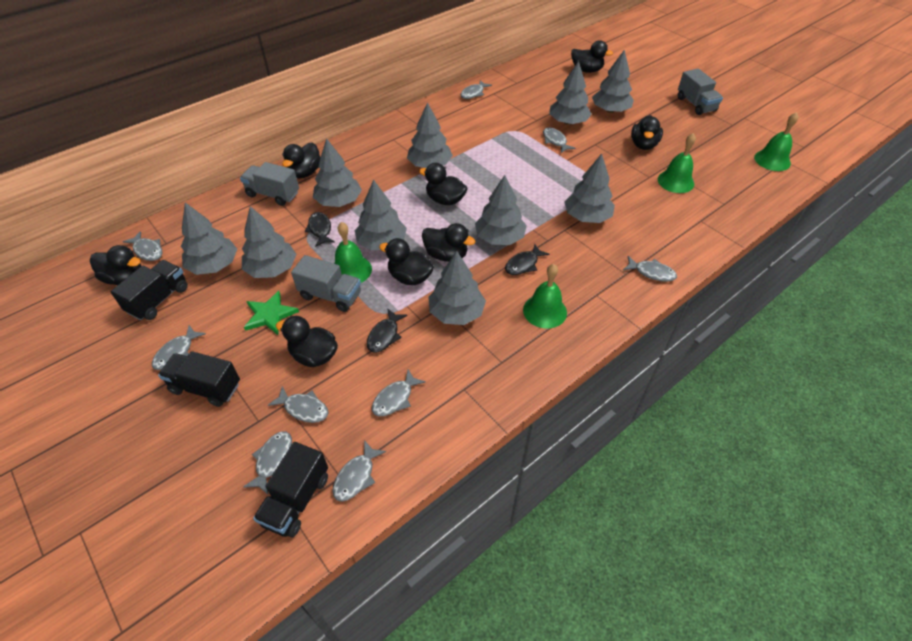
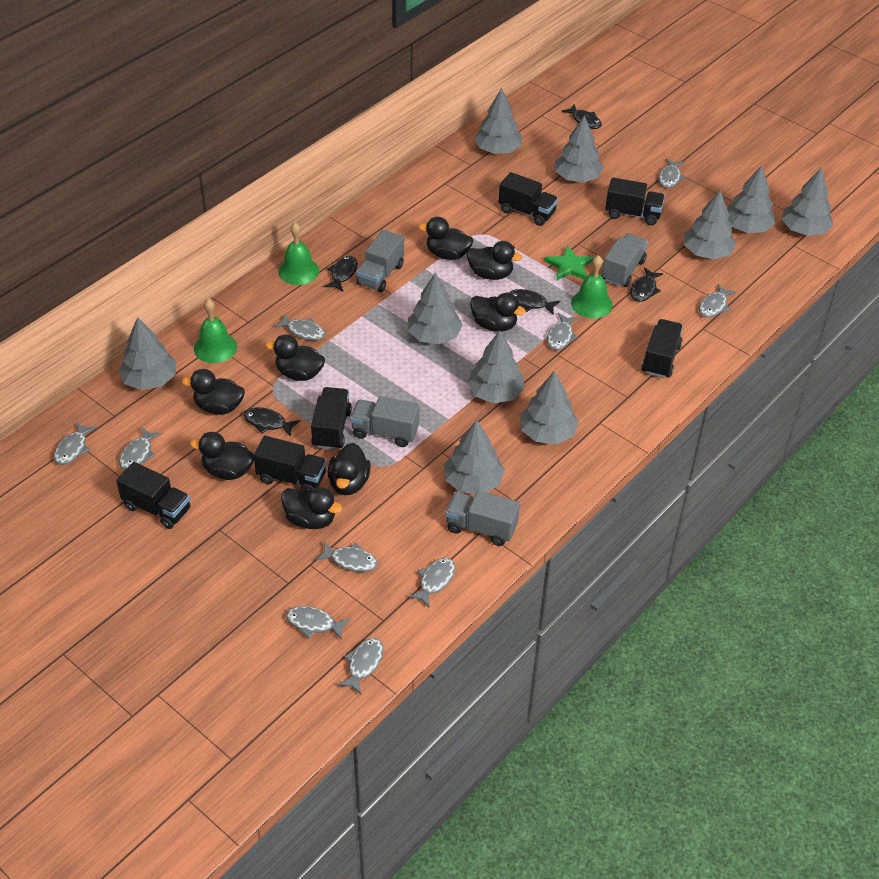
black fish: 3 -> 5
black truck: 3 -> 6
green bell: 4 -> 3
grey fish: 9 -> 10
grey truck: 3 -> 4

